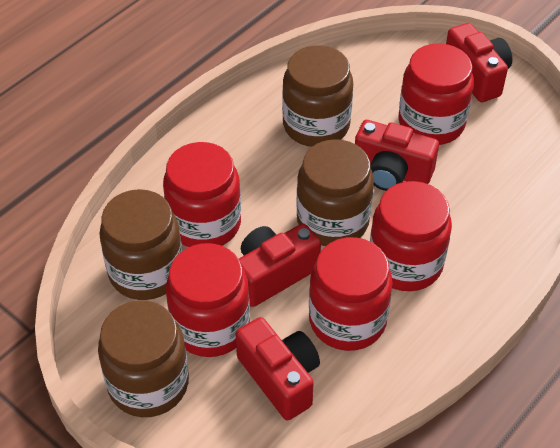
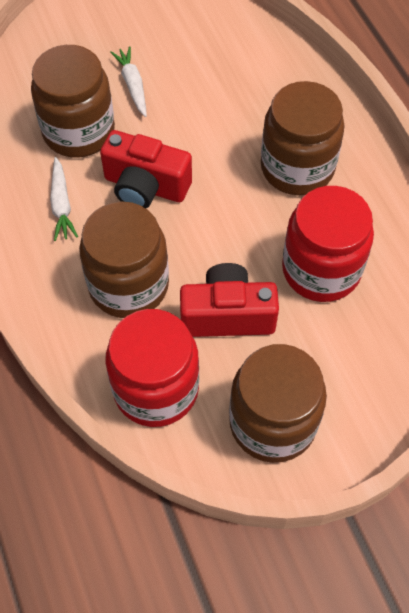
red camera: 4 -> 2
red jar: 5 -> 2
white carrot: 0 -> 2

